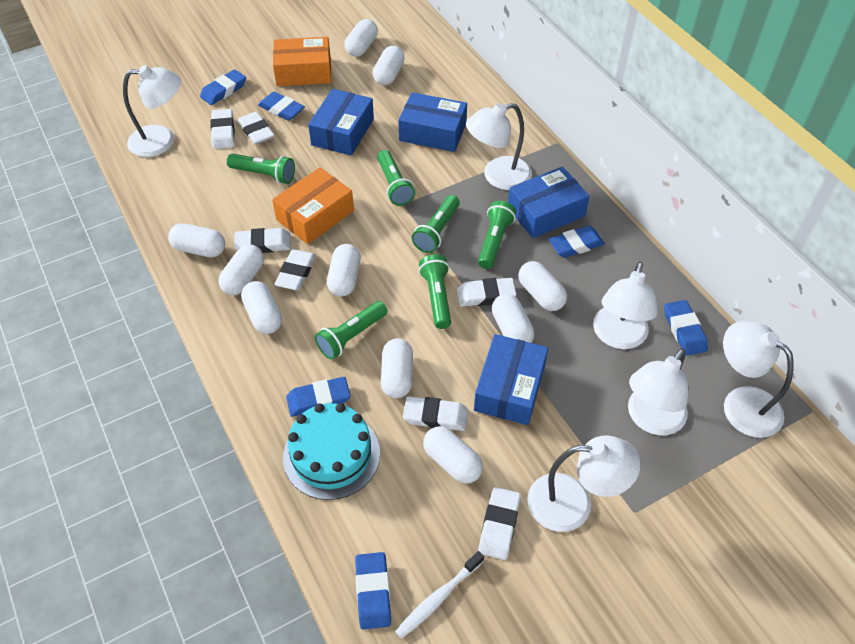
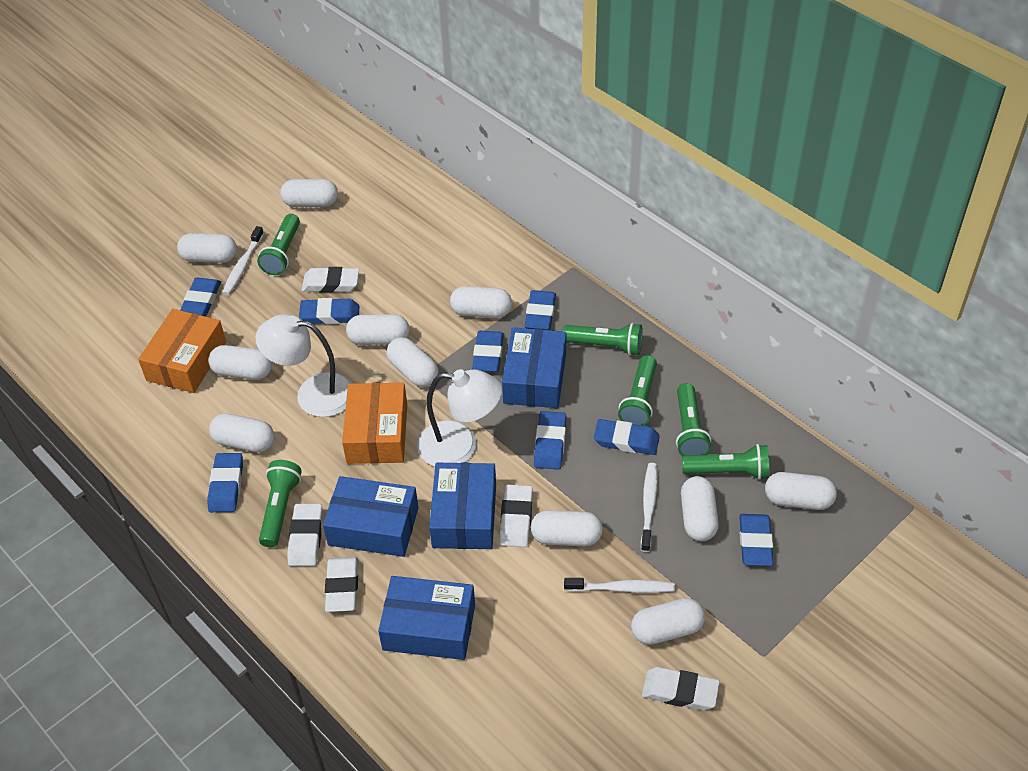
blue eraser: 6 -> 8
turquoise cake: 1 -> 0
white capsule: 10 -> 11
white eraser: 7 -> 5
white lamp: 6 -> 2
white toothbrush: 1 -> 3

